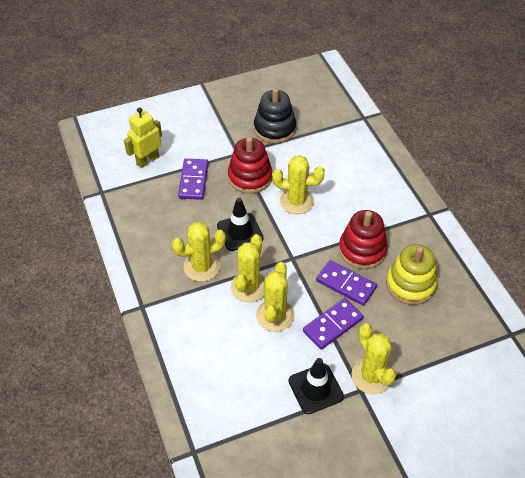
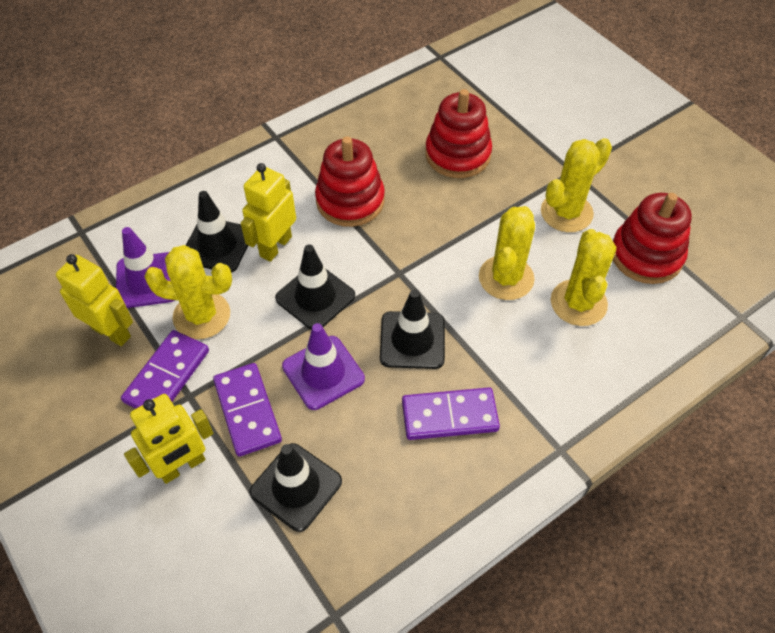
black stacking toy: 1 -> 0
black traffic cone: 2 -> 4
purple traffic cone: 0 -> 2
red stacking toy: 2 -> 3
yellow cactus: 5 -> 4
yellow robot: 1 -> 3
yellow stacking toy: 1 -> 0

